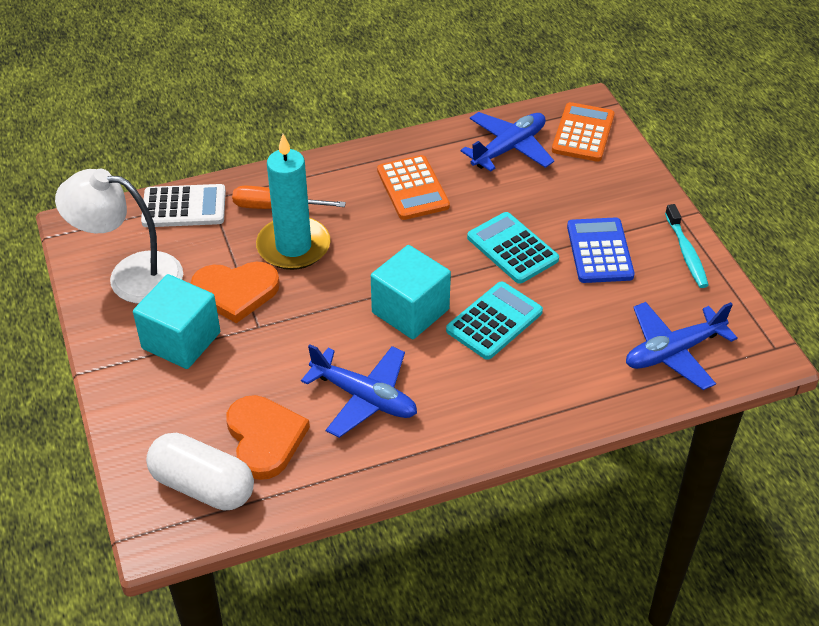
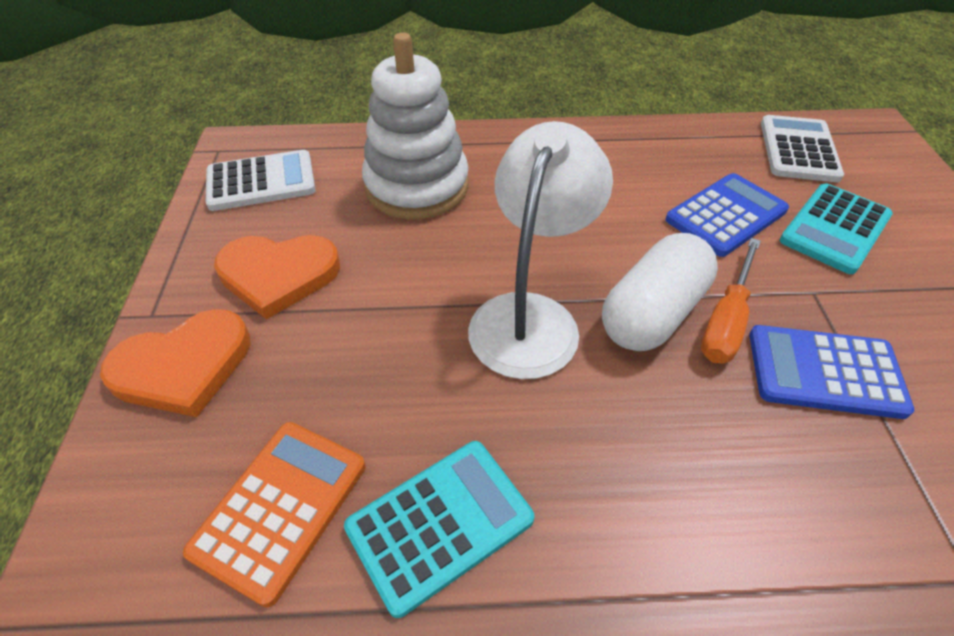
blue calculator: 1 -> 2
blue plane: 3 -> 0
orange calculator: 2 -> 1
turquoise candle: 1 -> 0
turquoise cube: 2 -> 0
turquoise toothbrush: 1 -> 0
white calculator: 1 -> 2
white stacking toy: 0 -> 1

